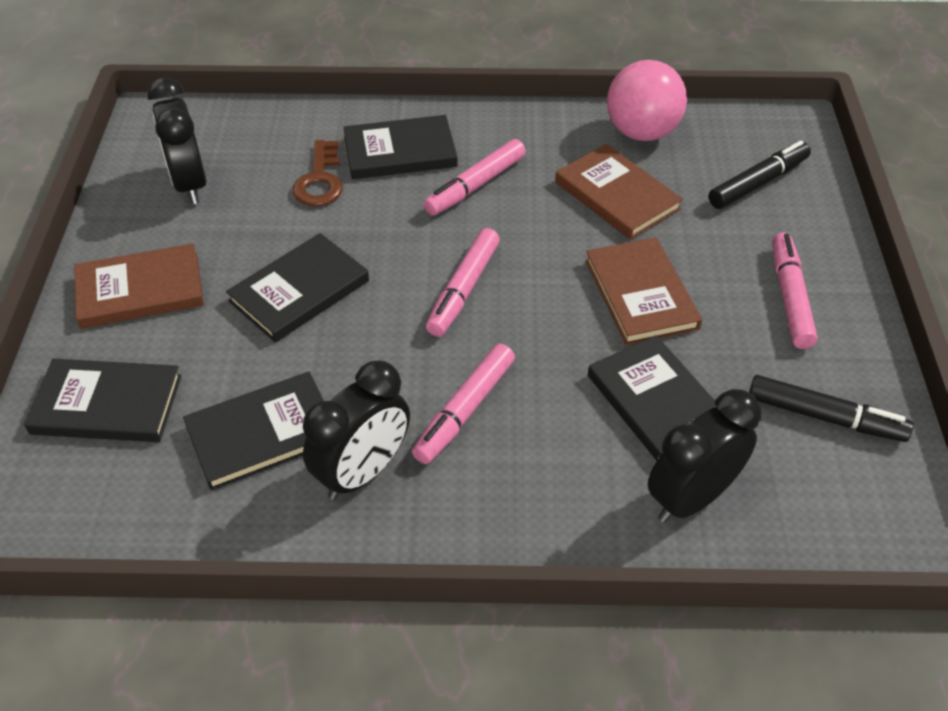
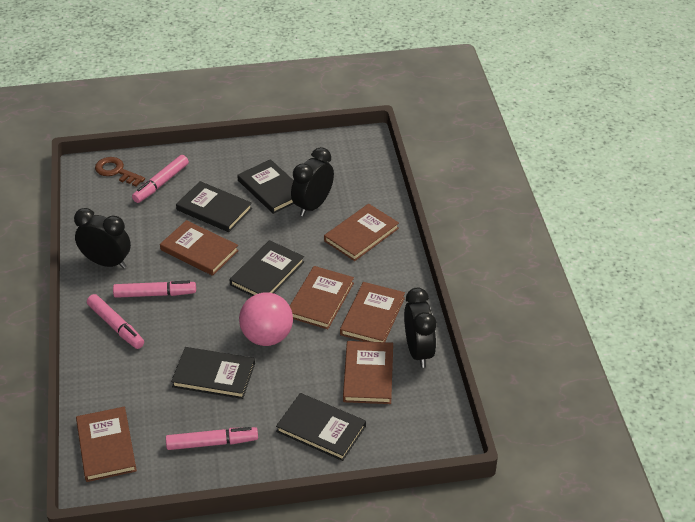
black marker: 2 -> 0
brown book: 3 -> 6

